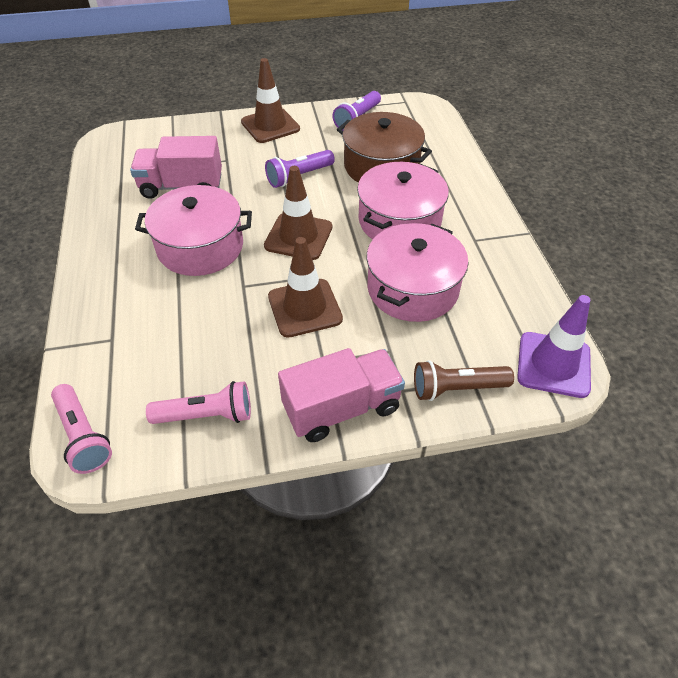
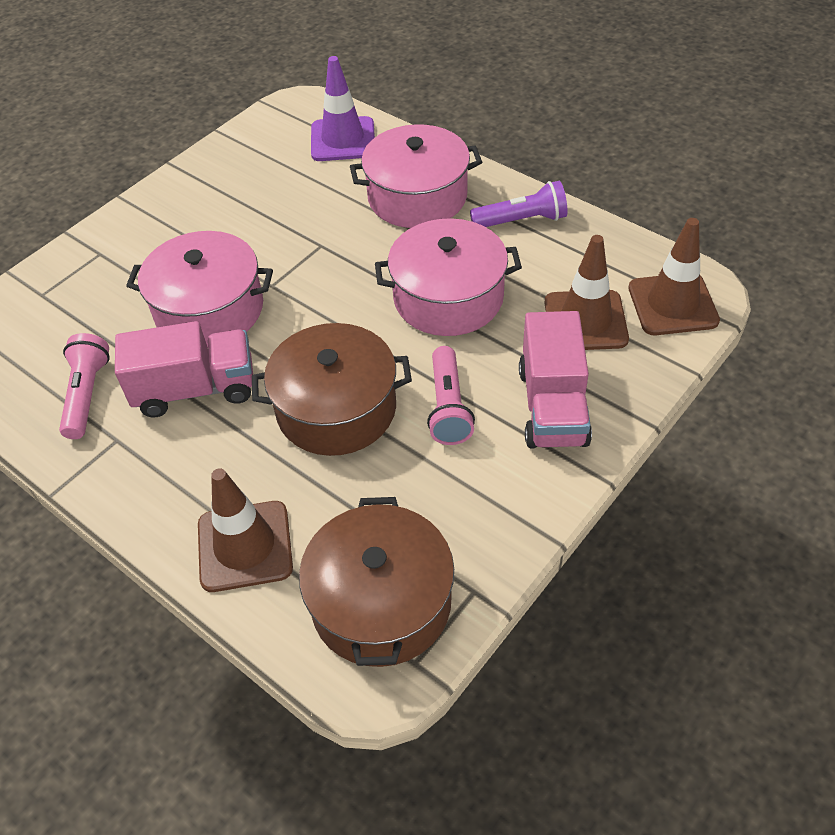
brown flashlight: 1 -> 0
brown pot: 1 -> 2
purple flashlight: 2 -> 1

